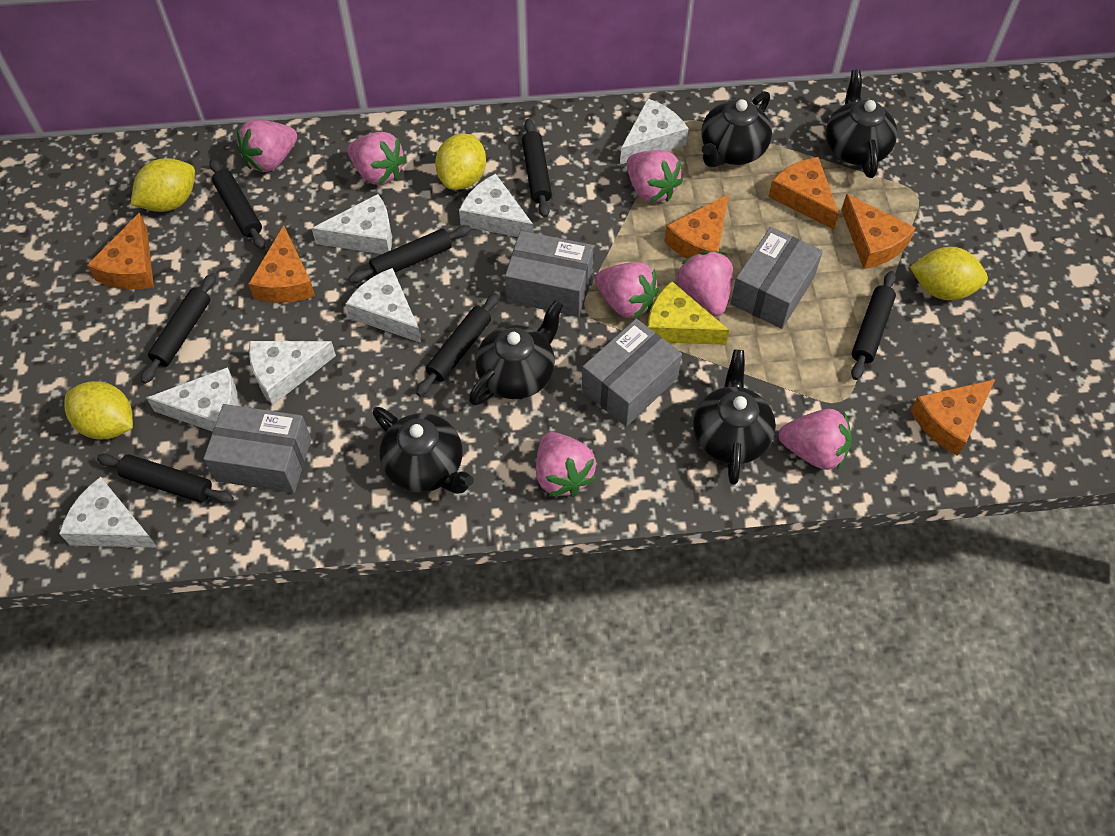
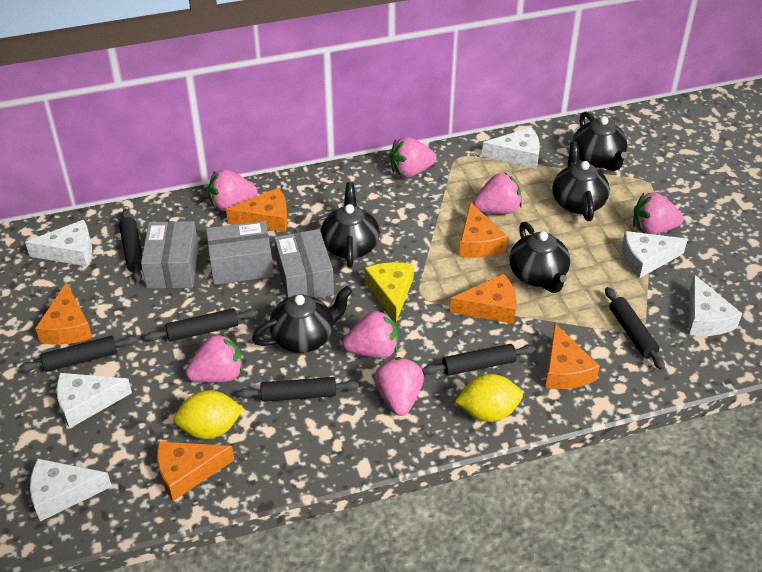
black rolling pin: 7 -> 6
grey box: 4 -> 3
white cheese: 7 -> 6
yellow lemon: 4 -> 2

